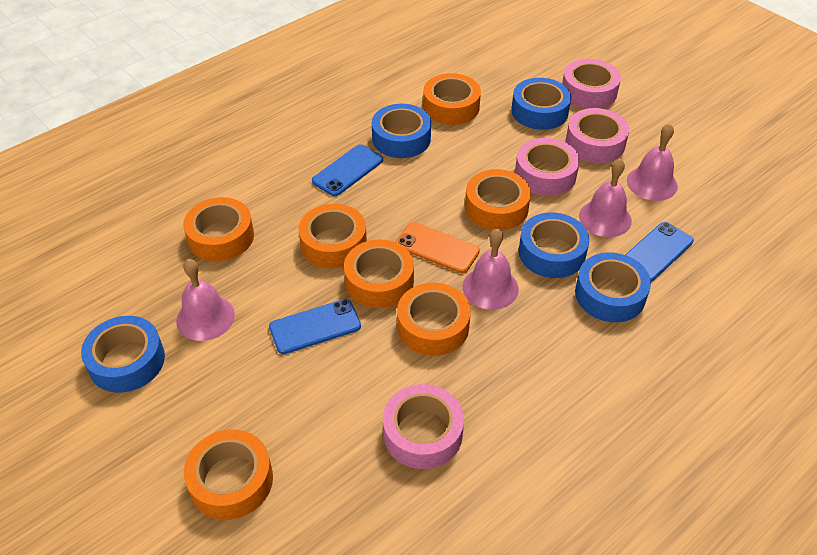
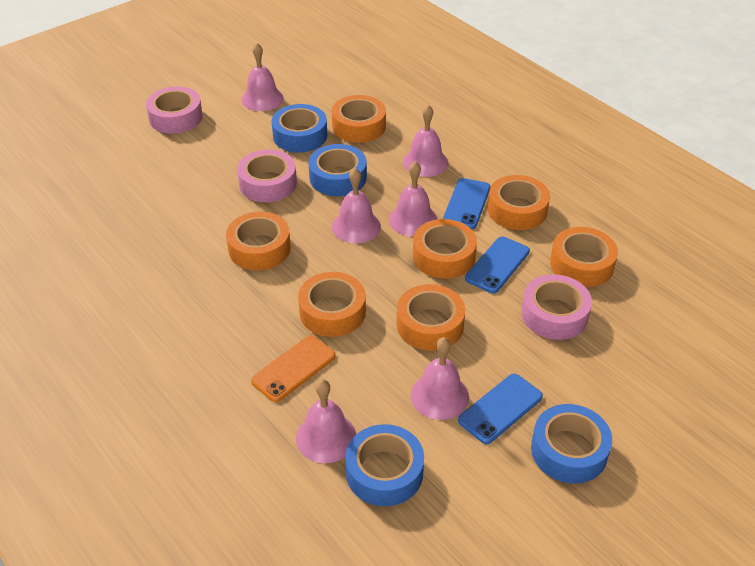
blue tape: 5 -> 4
pink bell: 4 -> 6
pink tape: 4 -> 3

